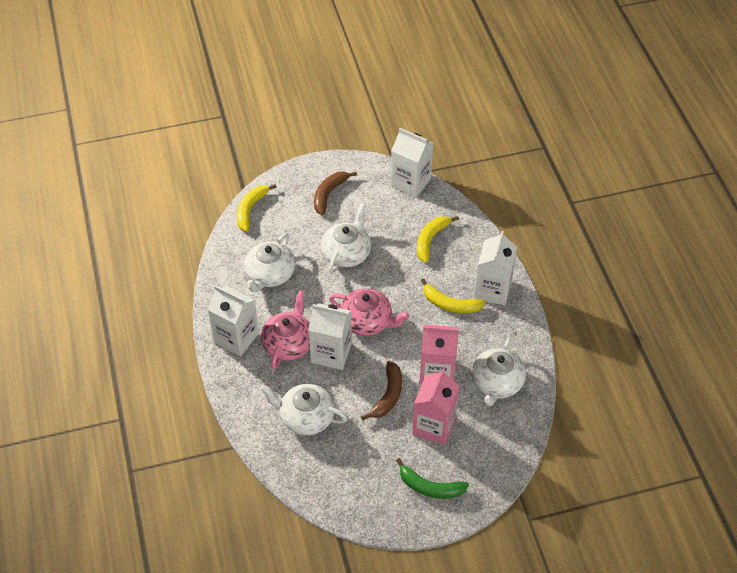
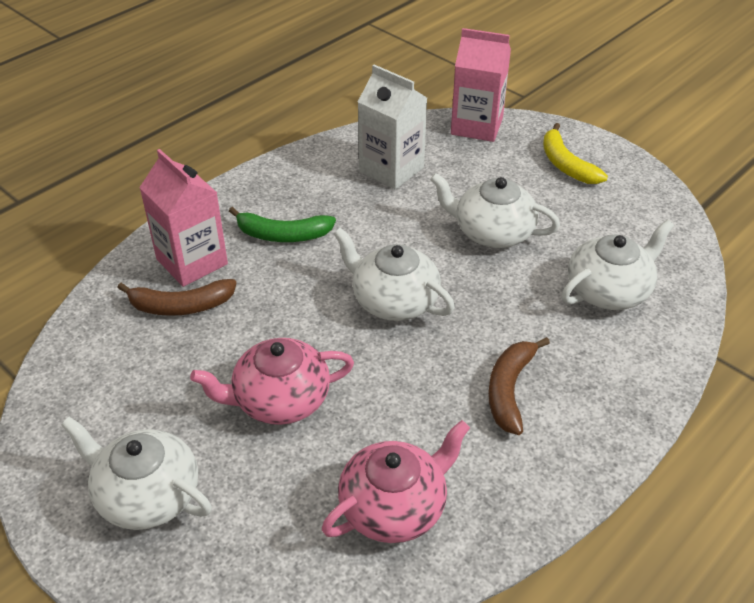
white carton: 4 -> 1
yellow banana: 3 -> 1

